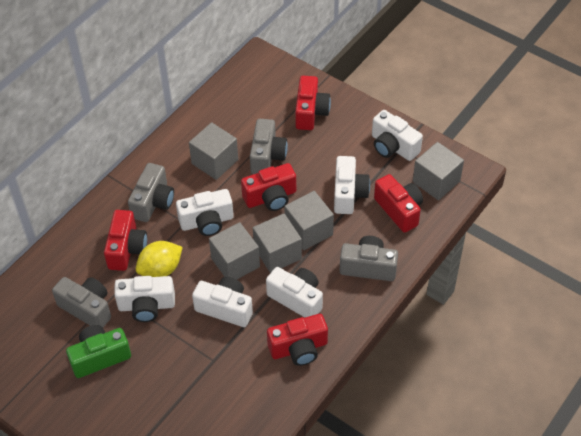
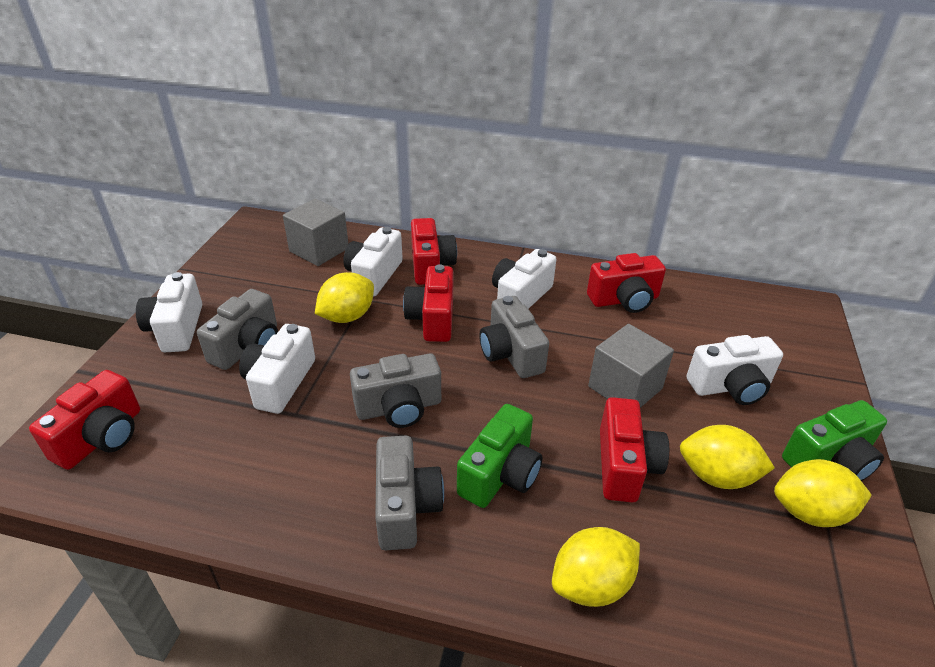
green camera: 1 -> 2
grey cube: 5 -> 2
white camera: 6 -> 5
yellow lemon: 1 -> 4

